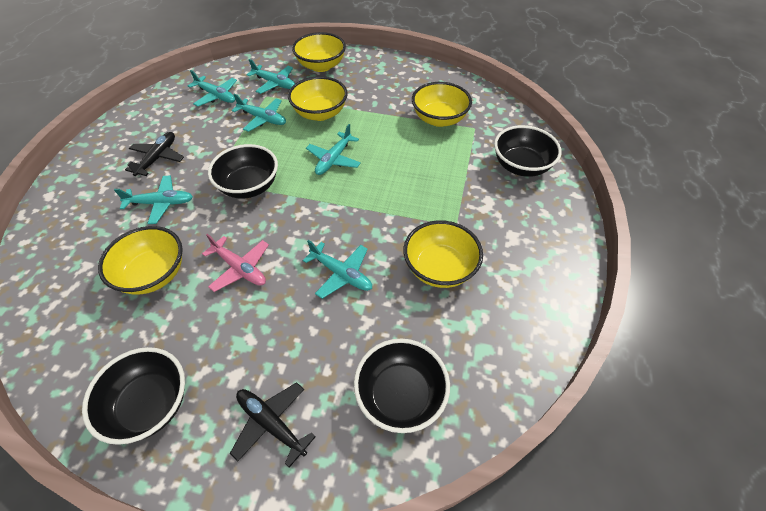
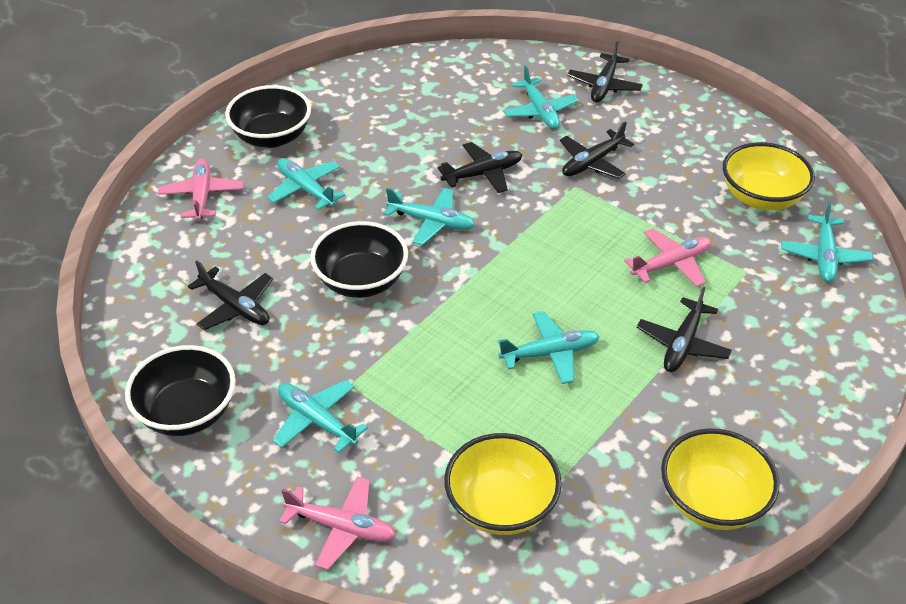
black bowl: 4 -> 3
black plane: 2 -> 5
pink plane: 1 -> 3
yellow bowl: 5 -> 3

